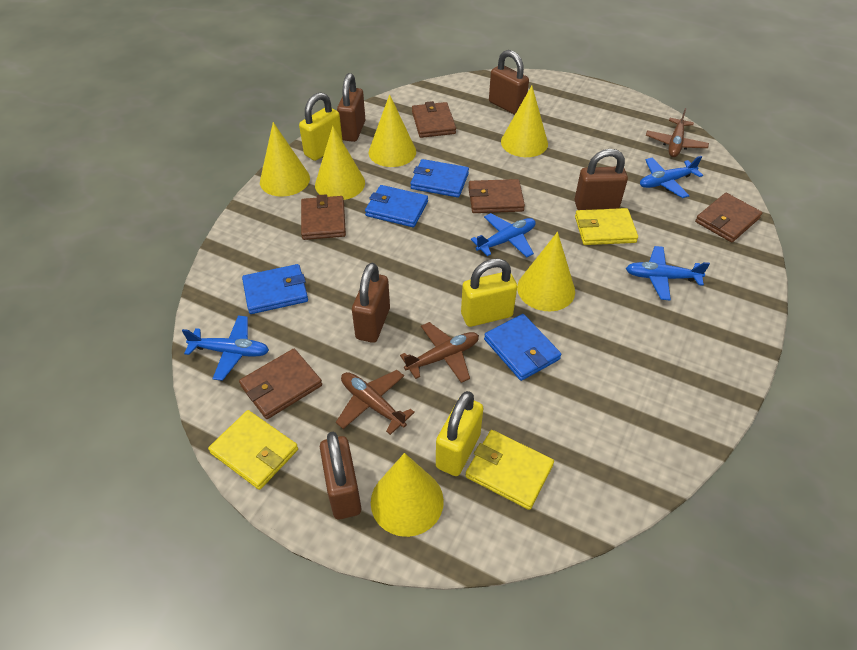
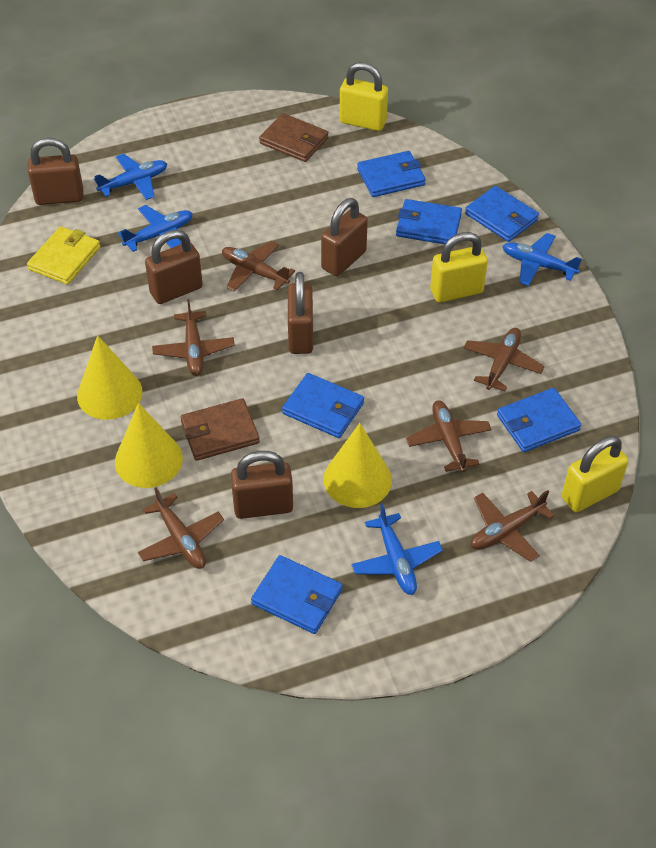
blue wallet: 4 -> 6
brown plane: 3 -> 6
brown wallet: 5 -> 2
yellow cone: 6 -> 3
yellow wallet: 3 -> 1

